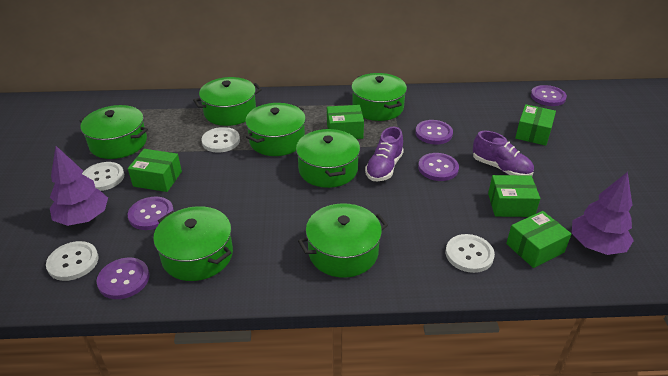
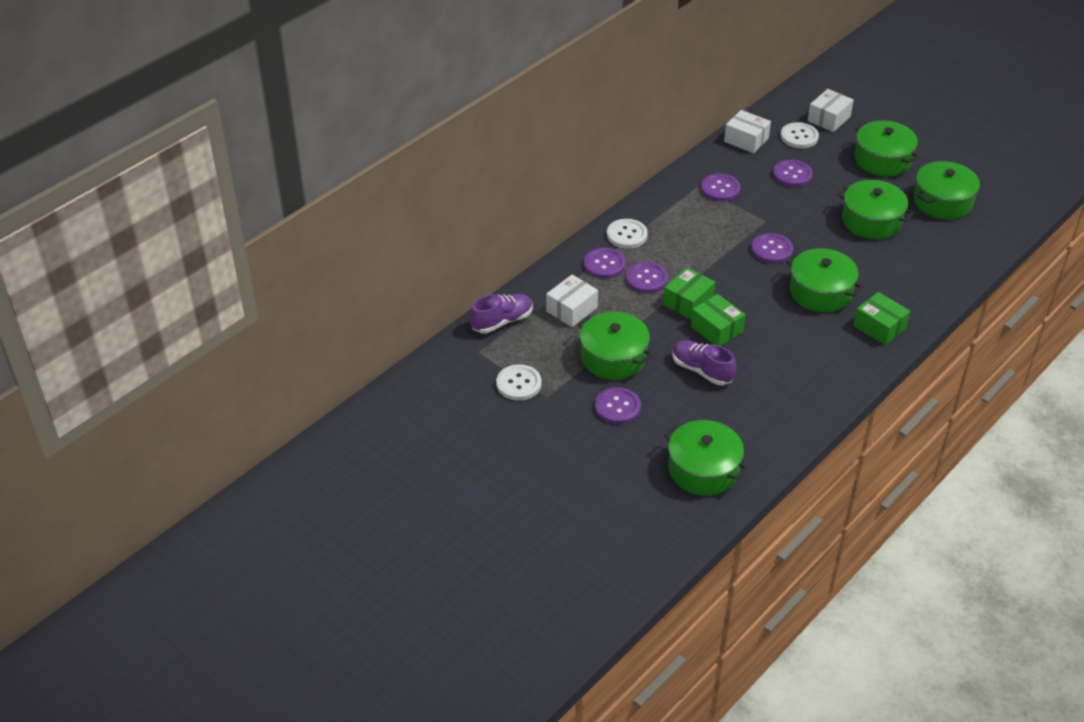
green box: 5 -> 3
green pot: 7 -> 6
purple button: 5 -> 6
purple tree: 2 -> 0
white box: 0 -> 3
white button: 4 -> 3

